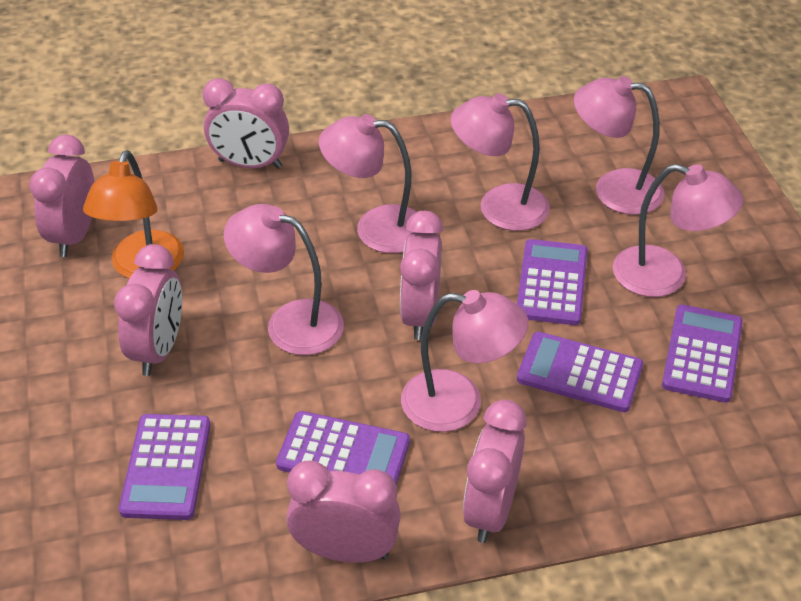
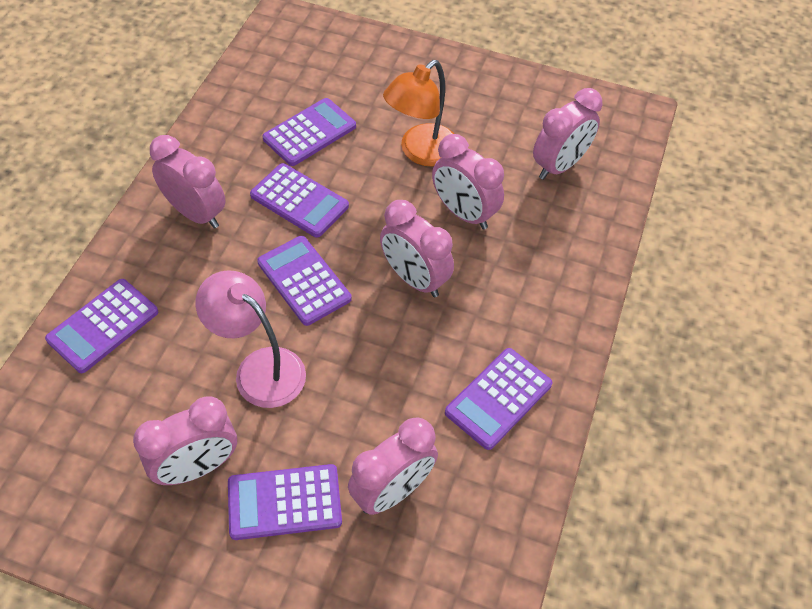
pink lamp: 6 -> 1
purple calculator: 5 -> 6

